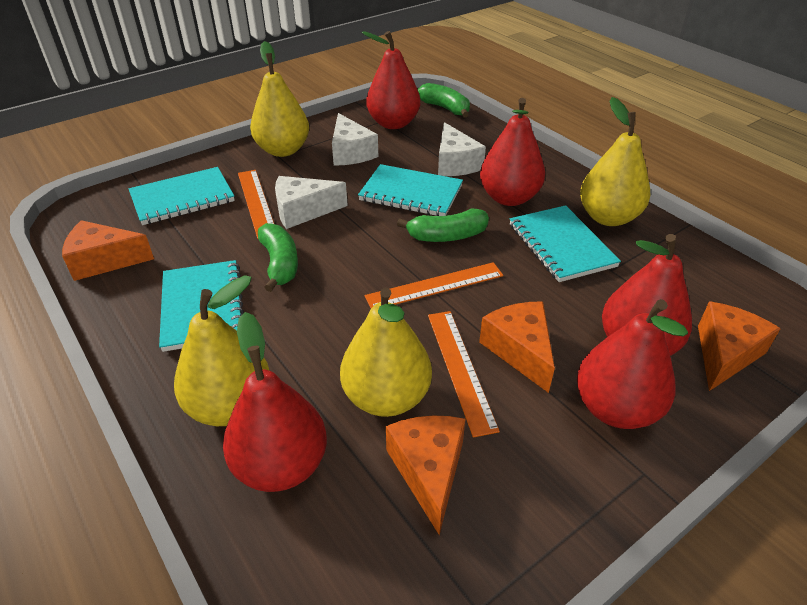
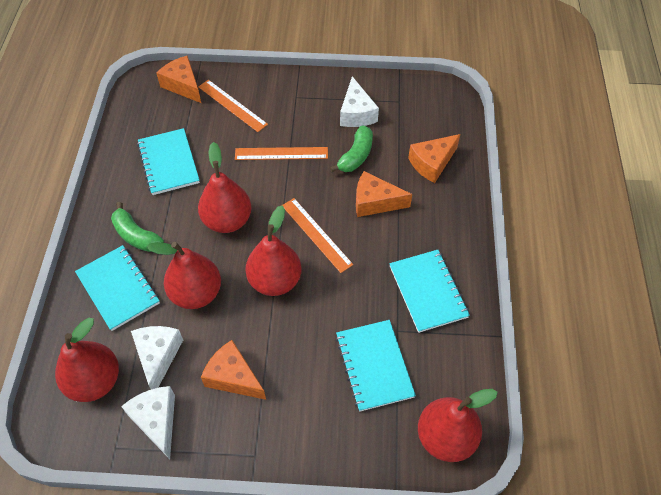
green banana: 3 -> 2
yellow pear: 4 -> 0

